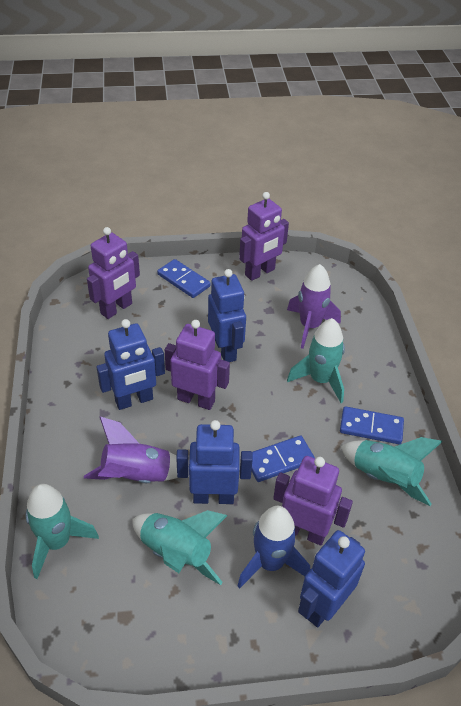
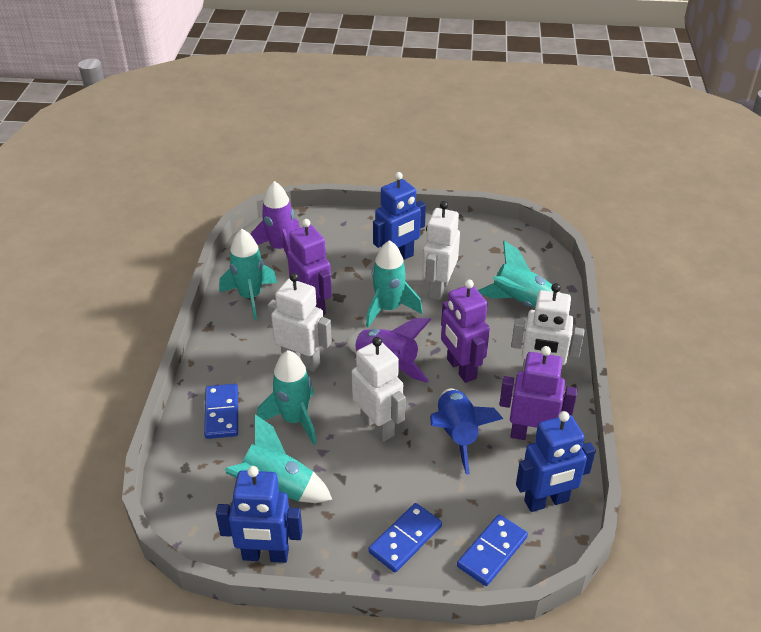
blue robot: 4 -> 3
purple robot: 4 -> 3
turquoise rocket: 4 -> 5
white robot: 0 -> 4

